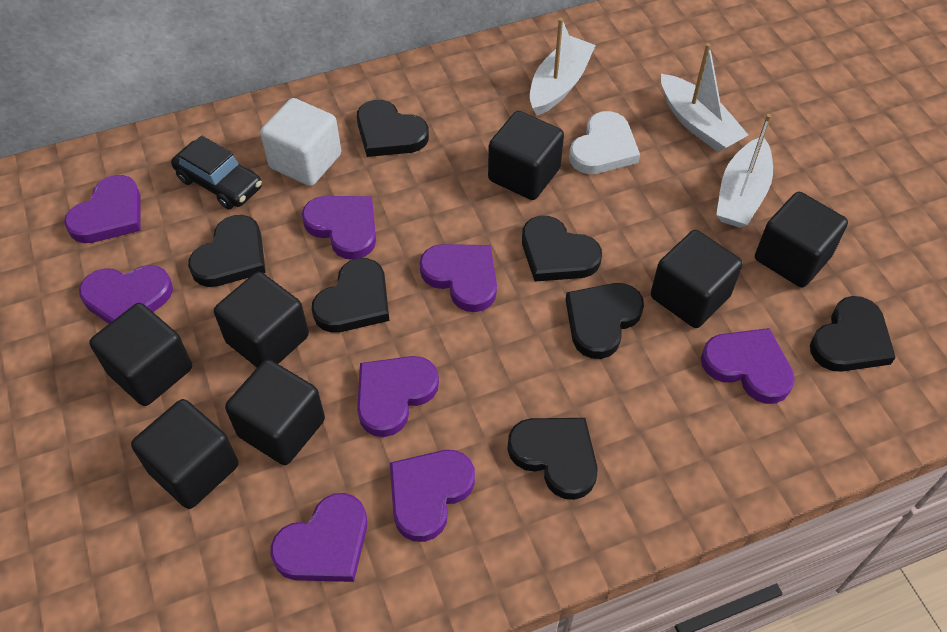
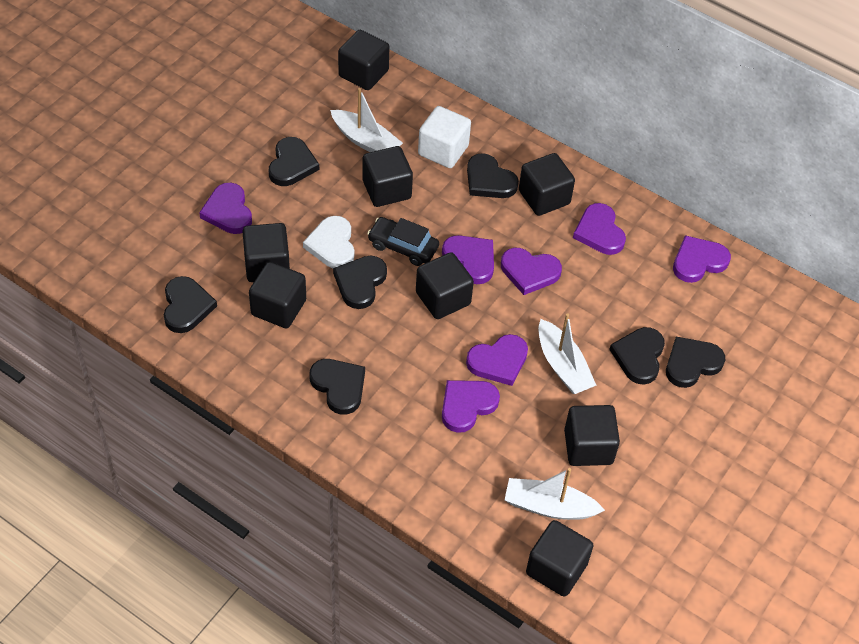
black cube: 7 -> 8
purple heart: 8 -> 7

